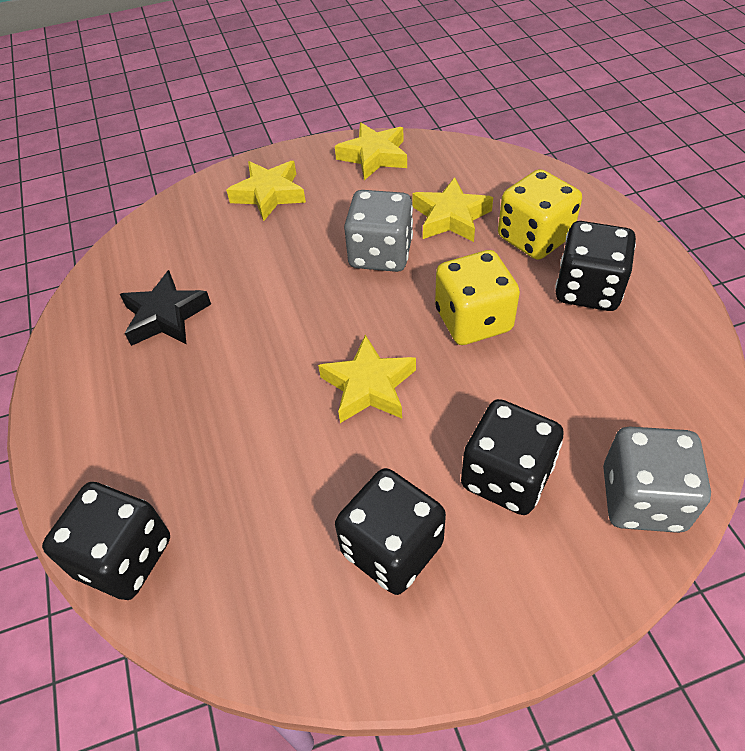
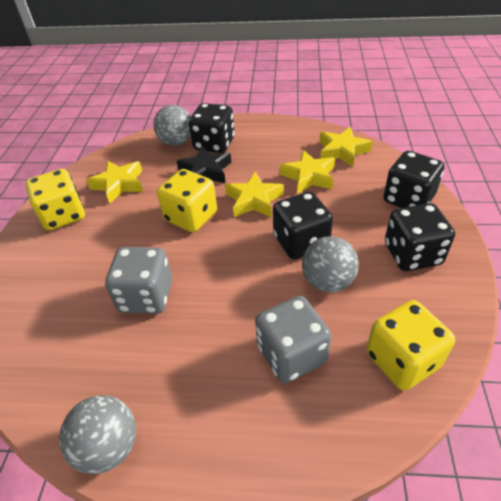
grey ball: 0 -> 3
yellow dice: 2 -> 3

